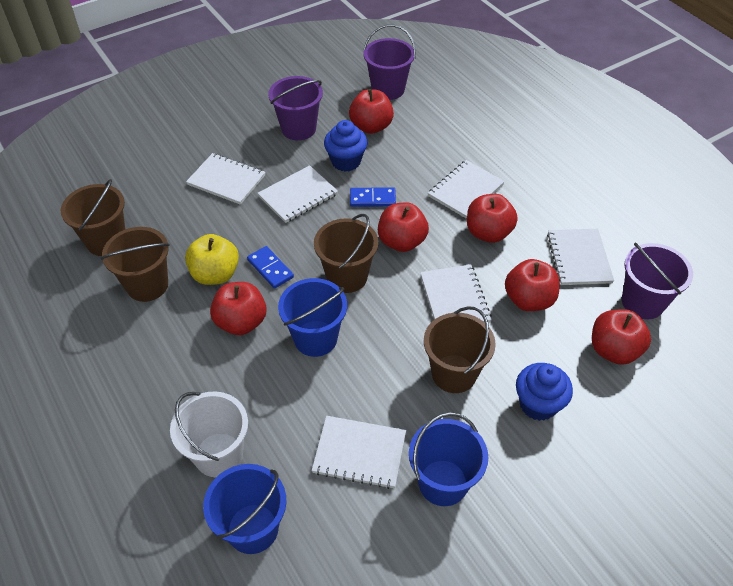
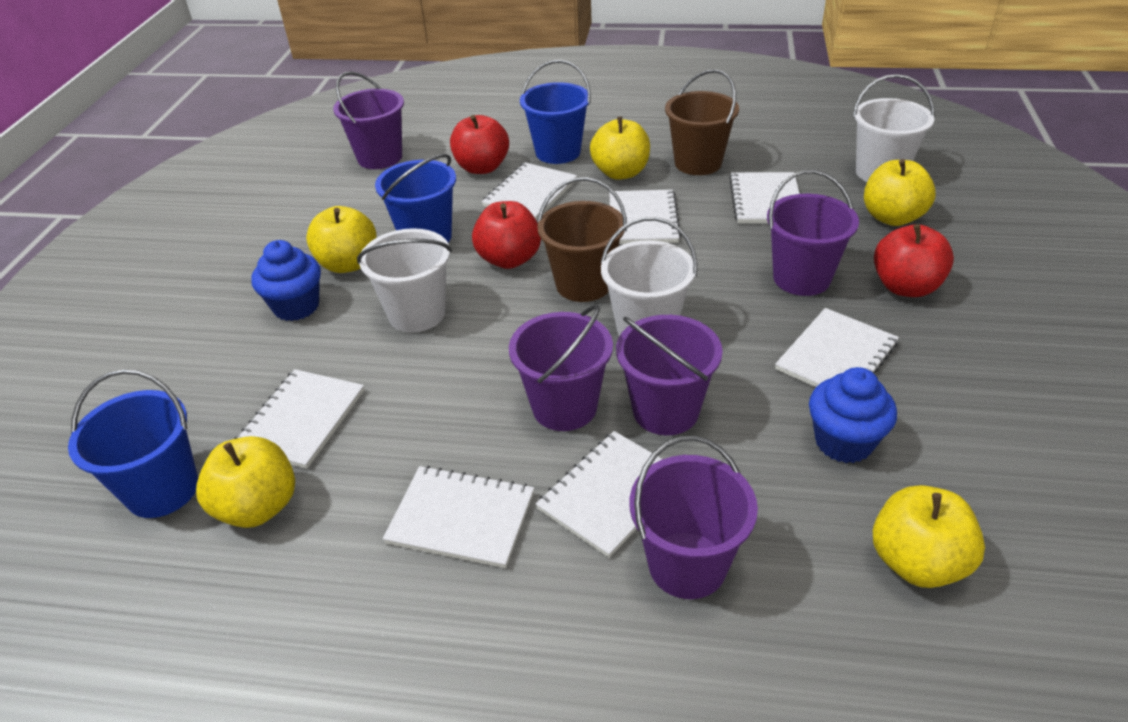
blue domino: 2 -> 0
brown bucket: 4 -> 2
purple bucket: 3 -> 5
red apple: 6 -> 3
white bucket: 1 -> 3
white notebook: 6 -> 7
yellow apple: 1 -> 5

